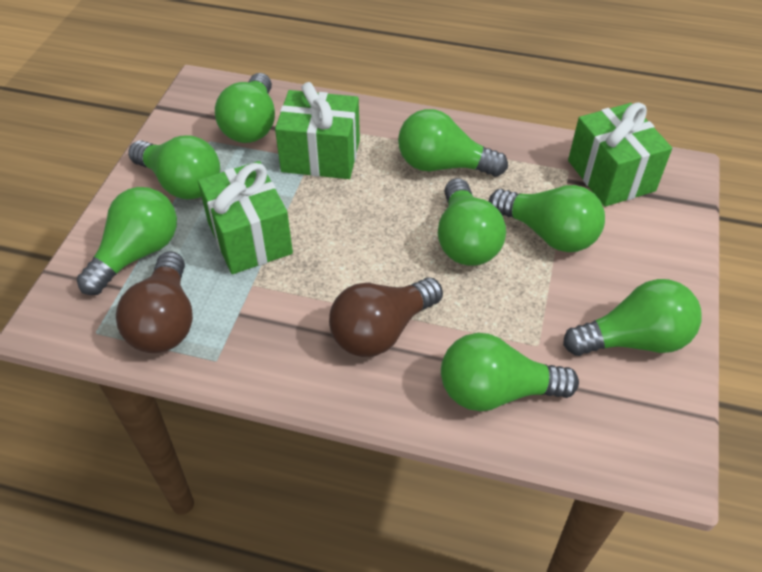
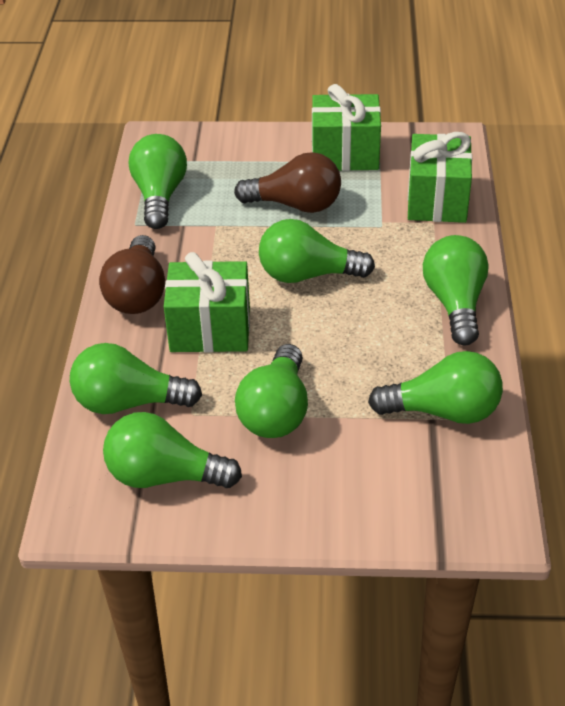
green light bulb: 8 -> 7

